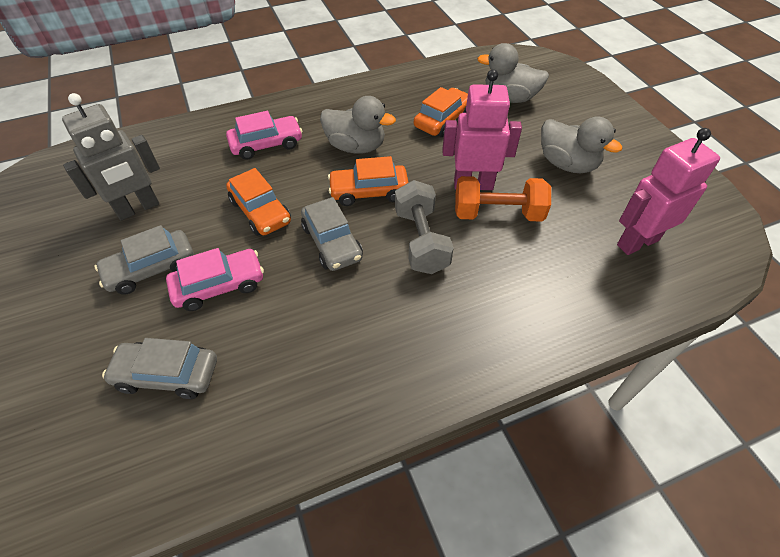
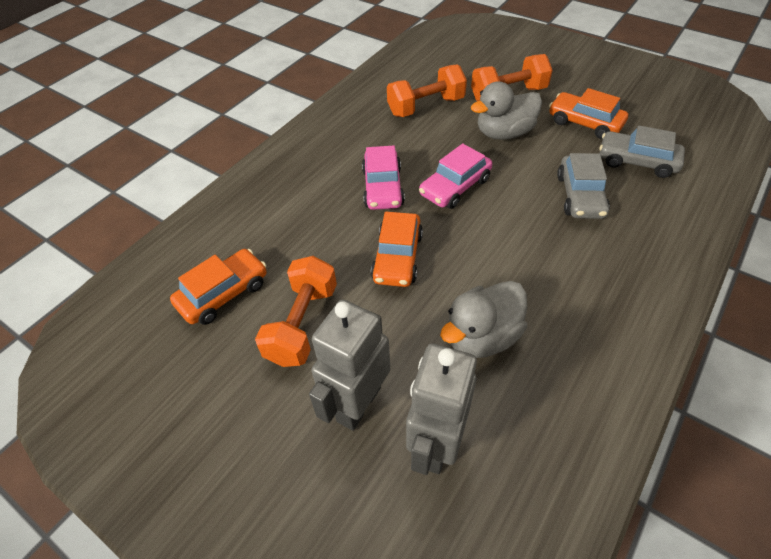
grey car: 3 -> 2
grey duck: 3 -> 2
grey dumbbell: 1 -> 0
grey robot: 1 -> 2
orange dumbbell: 1 -> 3
pink robot: 2 -> 0

